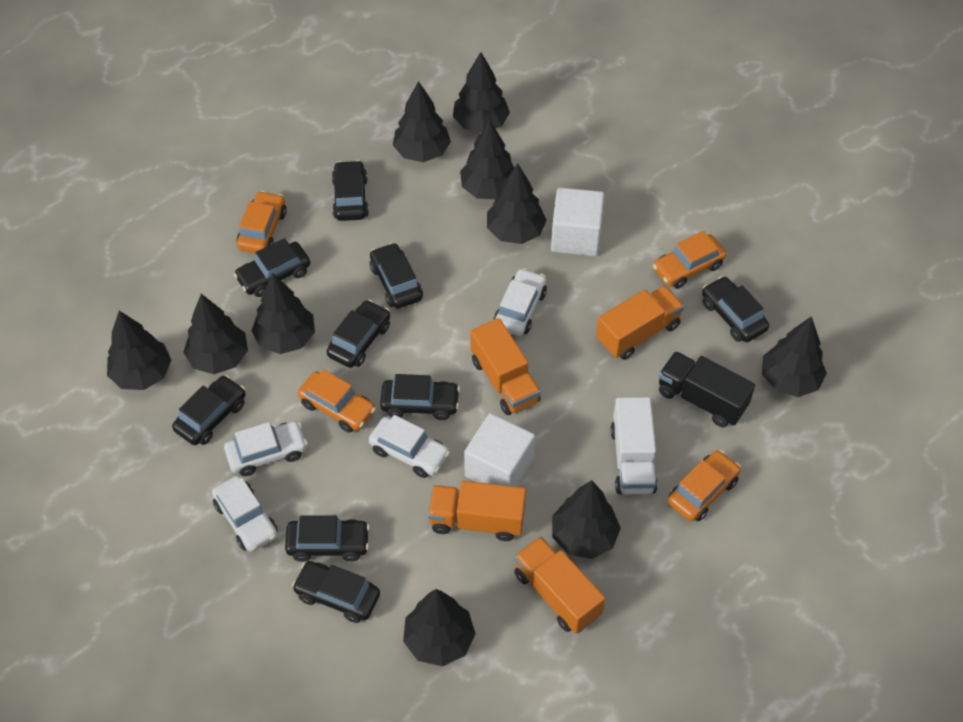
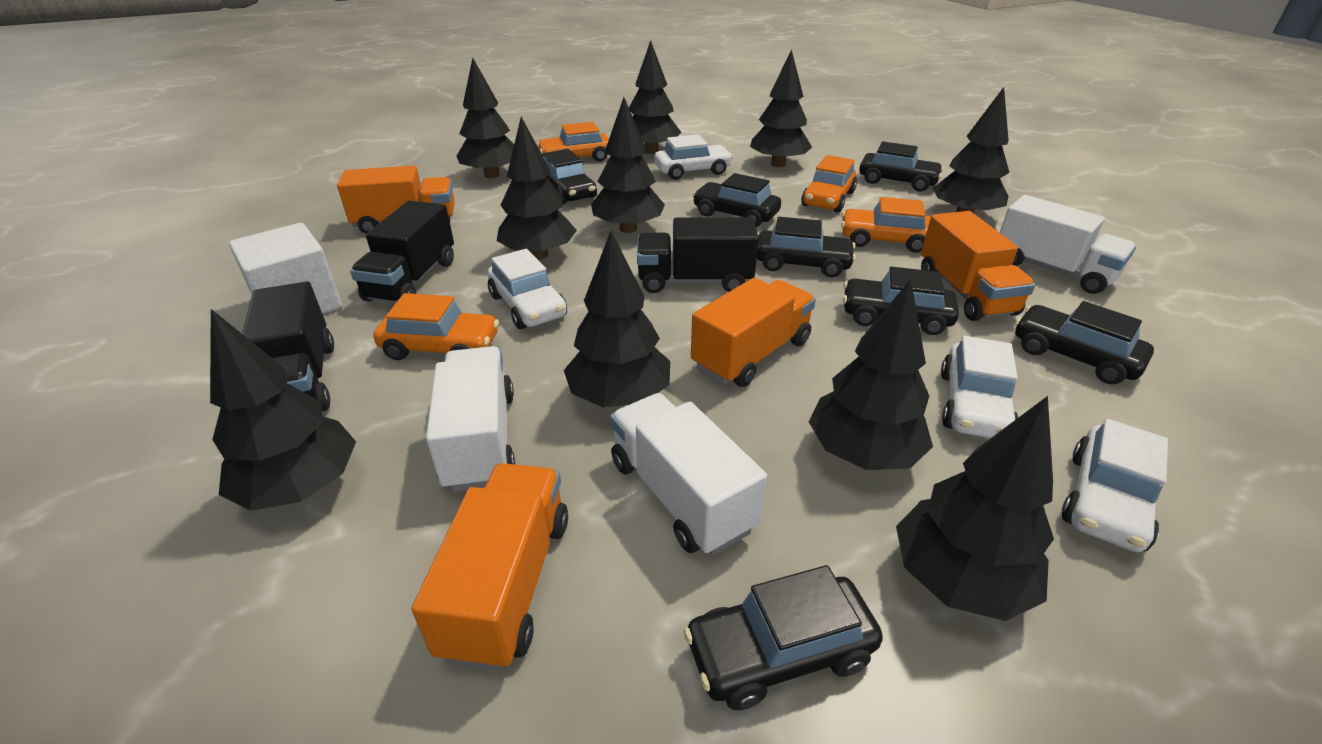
black car: 9 -> 7
black truck: 1 -> 3
white cube: 2 -> 1
white truck: 1 -> 3

